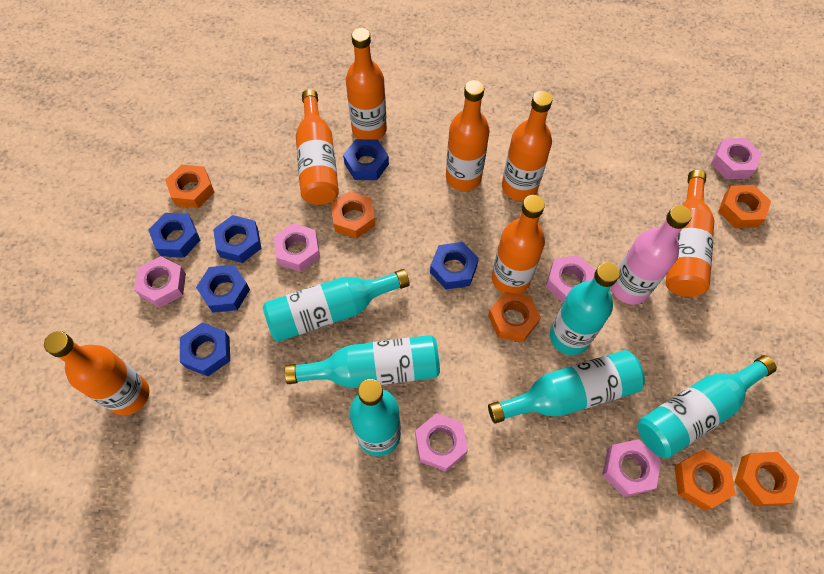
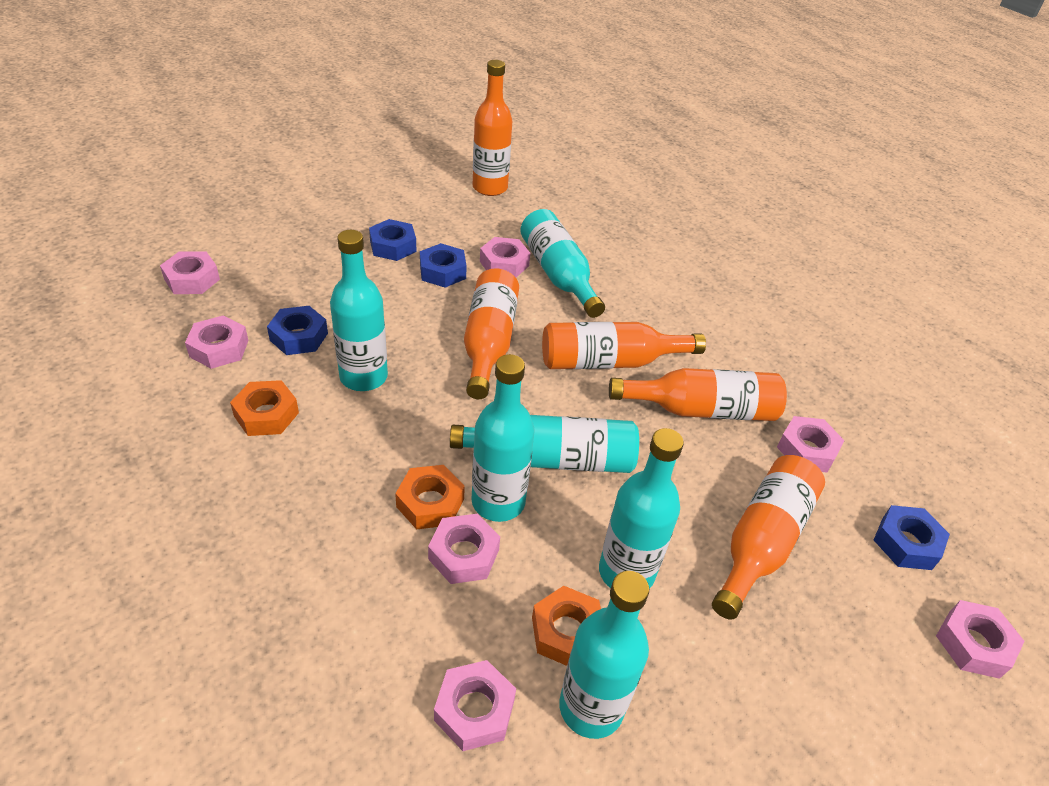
blue nut: 6 -> 4
orange bottle: 7 -> 5
orange nut: 6 -> 3
pink bottle: 1 -> 0
pink nut: 6 -> 7

